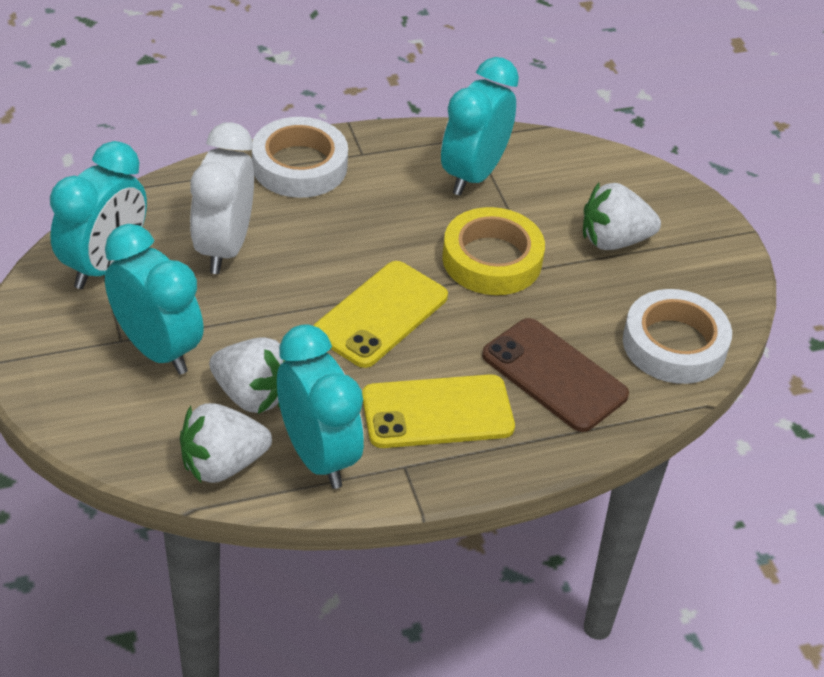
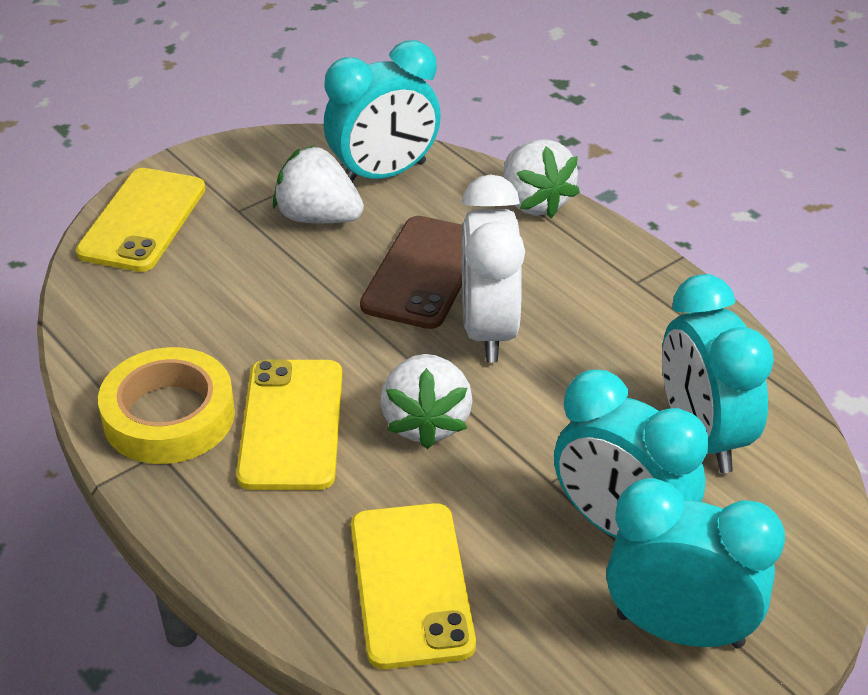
white tape: 2 -> 0
yellow phone: 2 -> 3

